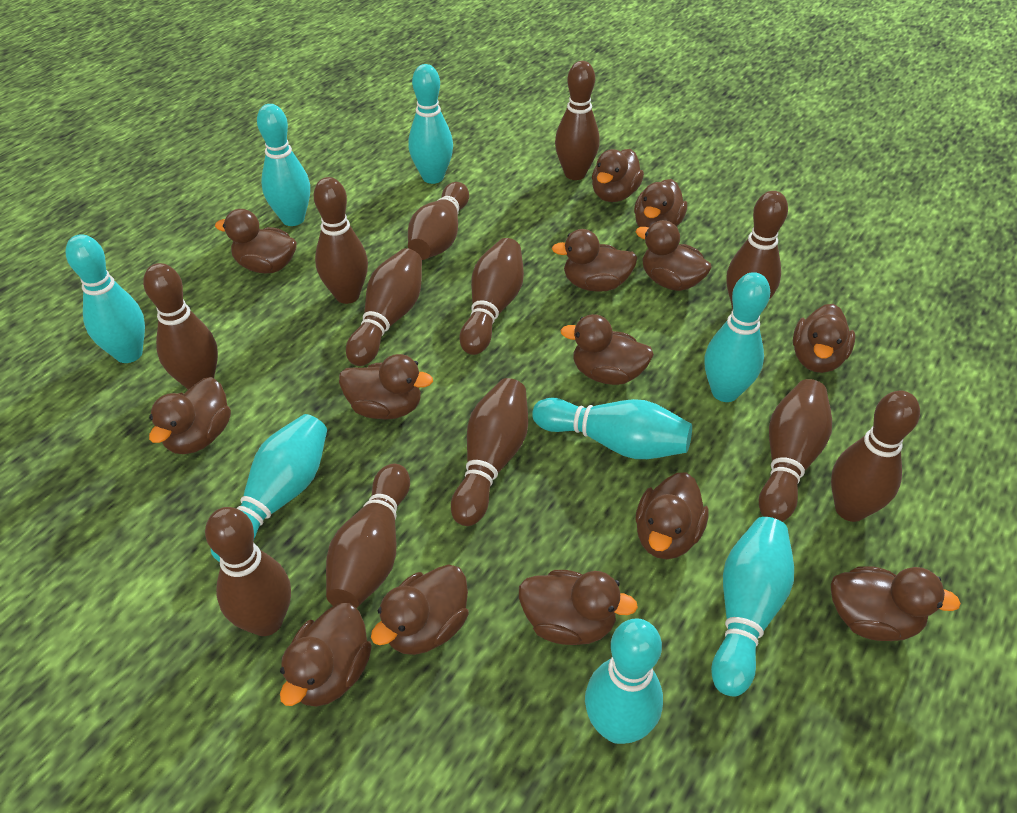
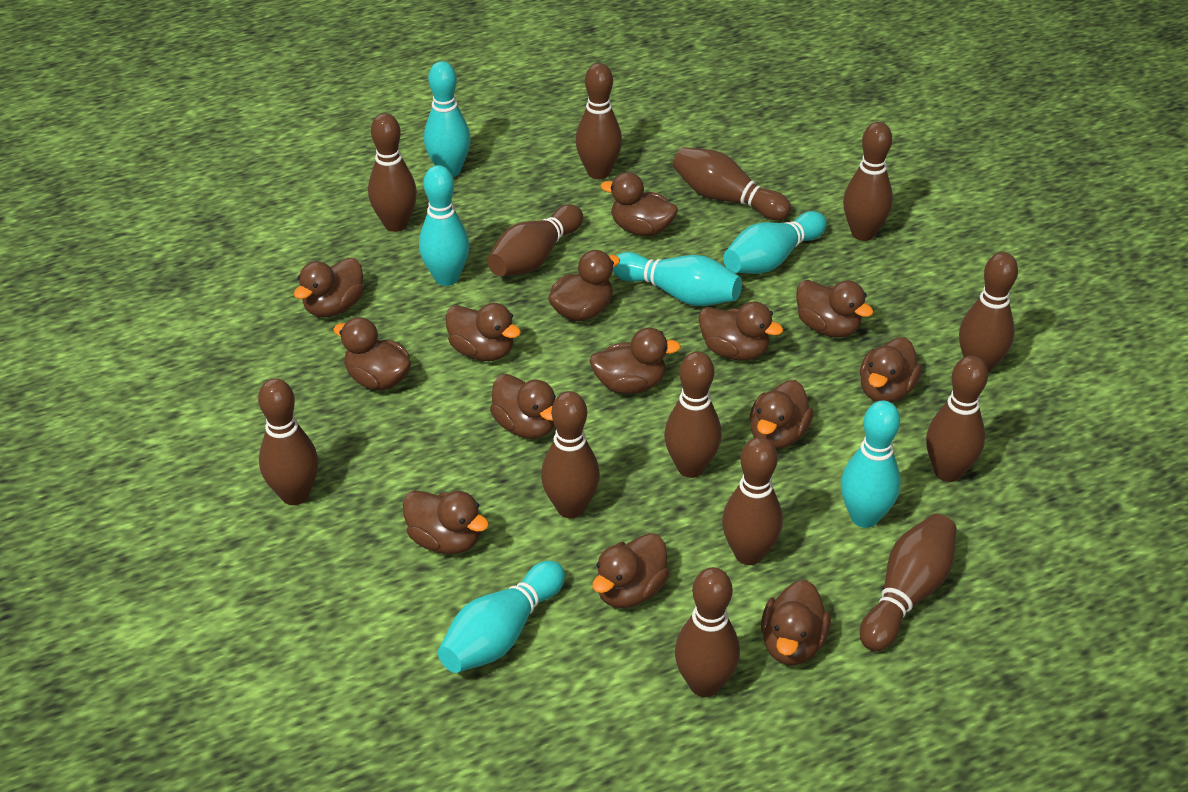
brown bowling pin: 12 -> 13
turquoise bowling pin: 8 -> 6

